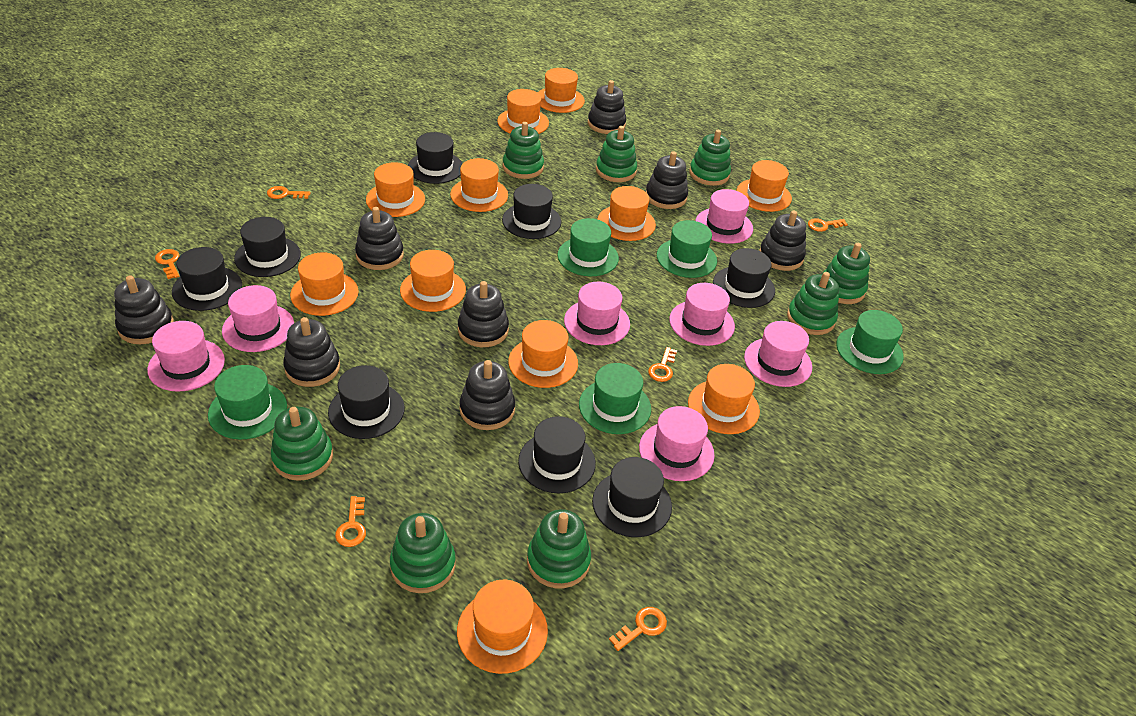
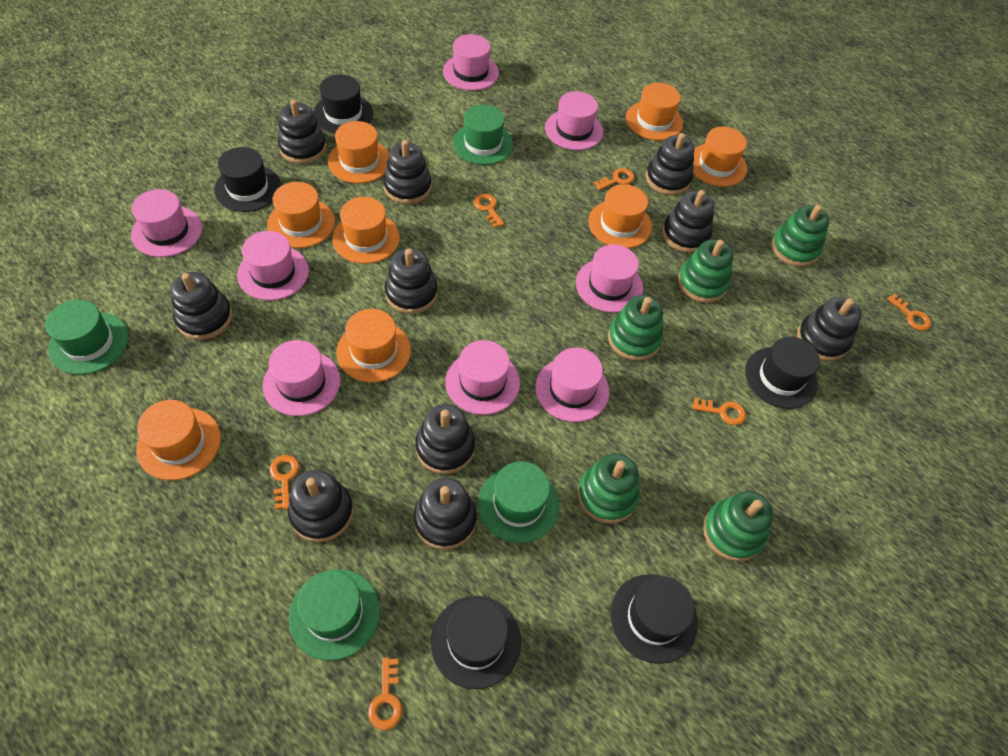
black hat: 8 -> 5
black stacking toy: 8 -> 10
green hat: 5 -> 4
green stacking toy: 8 -> 5
orange hat: 11 -> 8
pink hat: 7 -> 8

